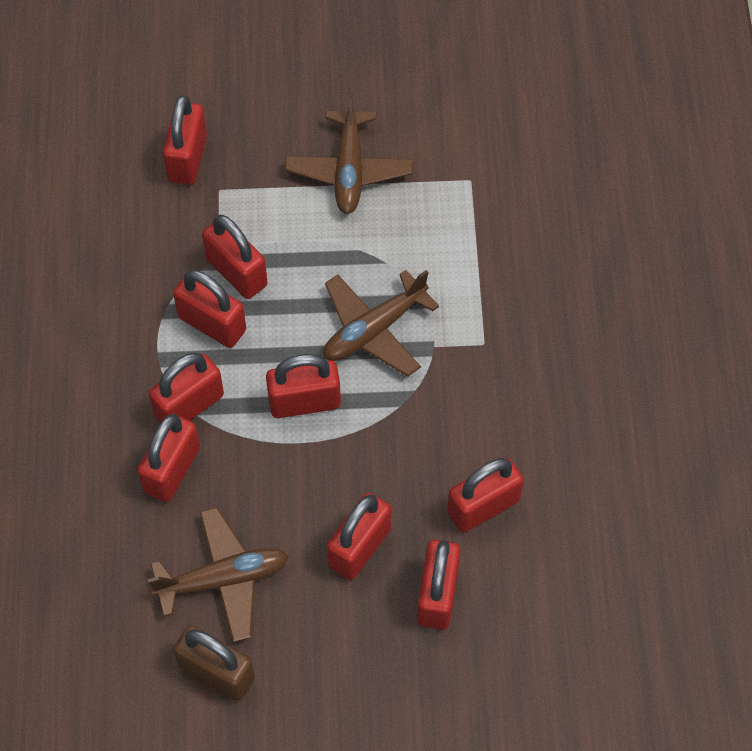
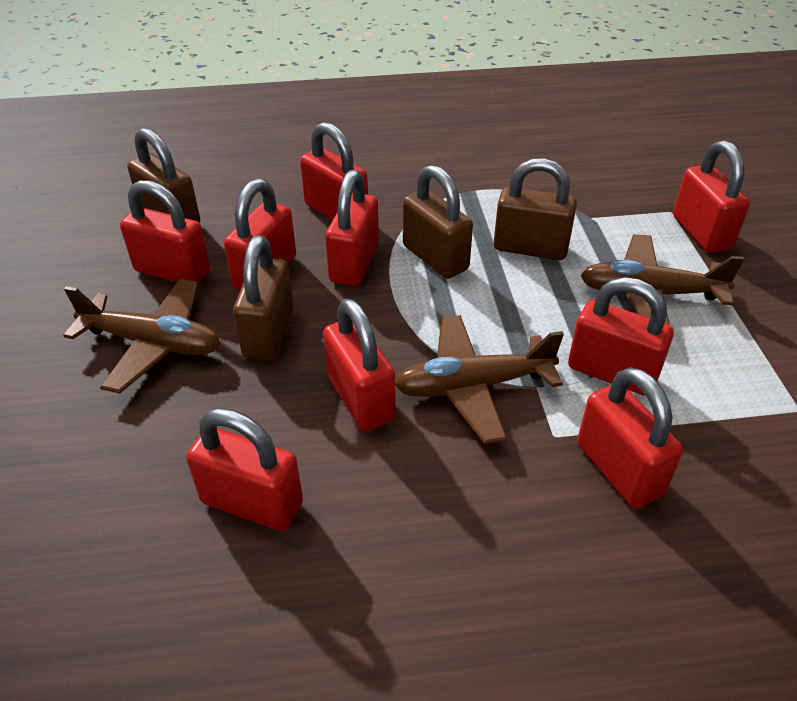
brown padlock: 1 -> 4

